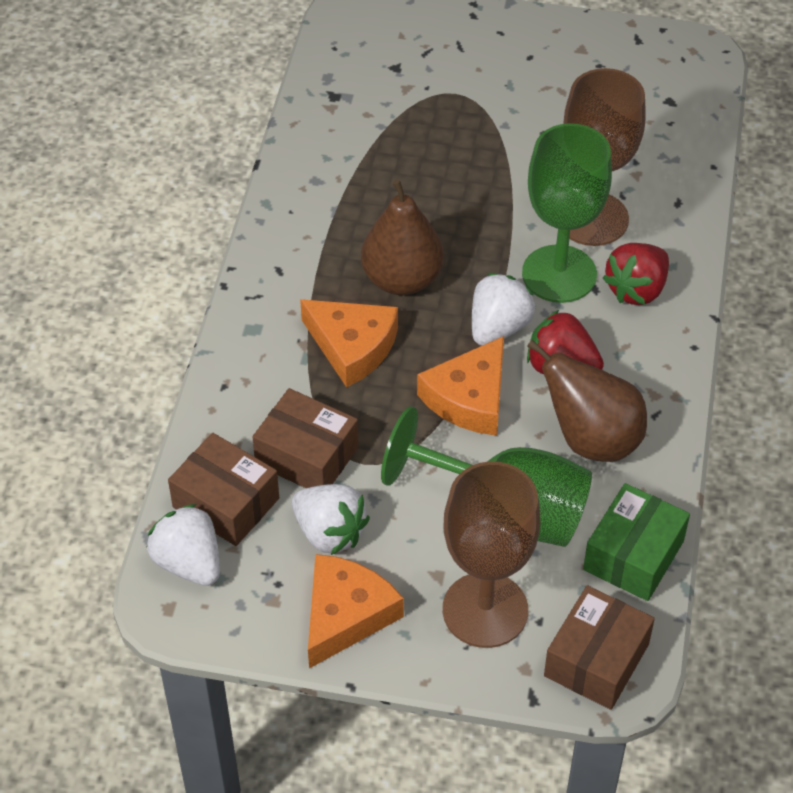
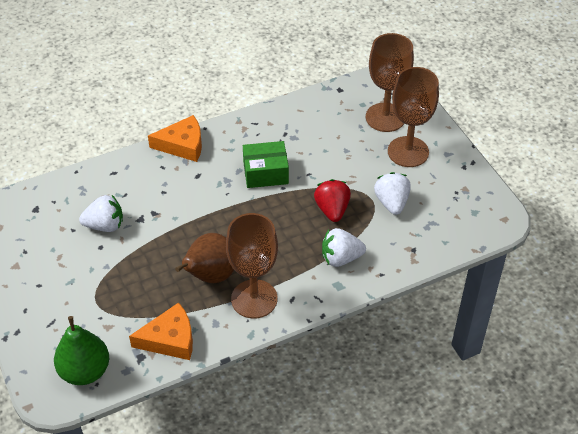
brown box: 3 -> 0
brown goblet: 2 -> 3
brown pear: 2 -> 1
green goblet: 2 -> 0
green pear: 0 -> 1
orange cheese: 3 -> 2
red strawberry: 2 -> 1

